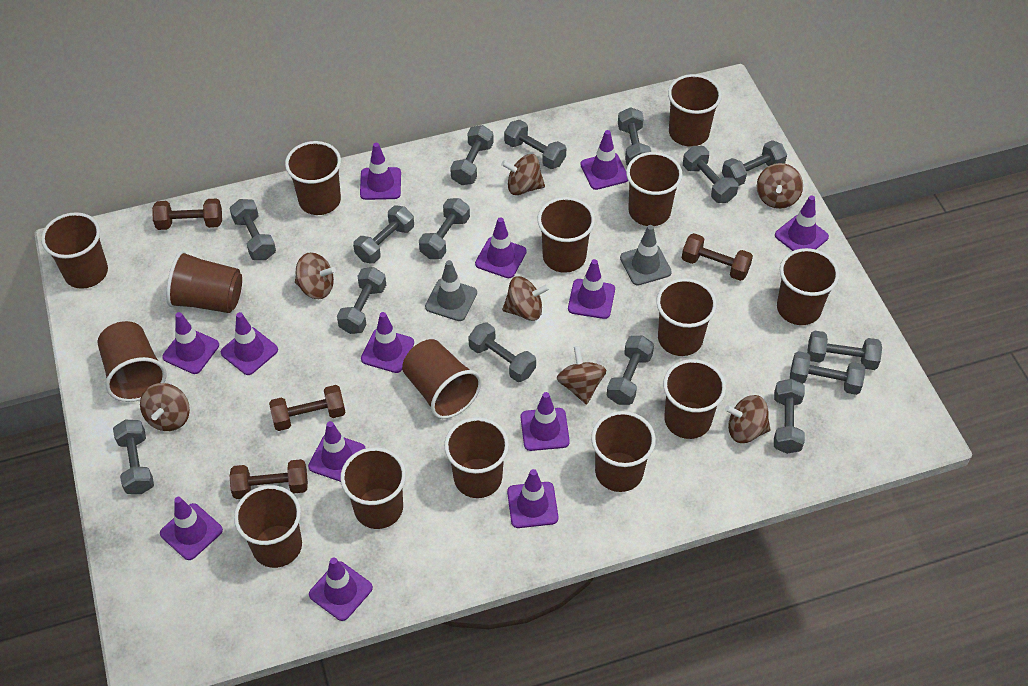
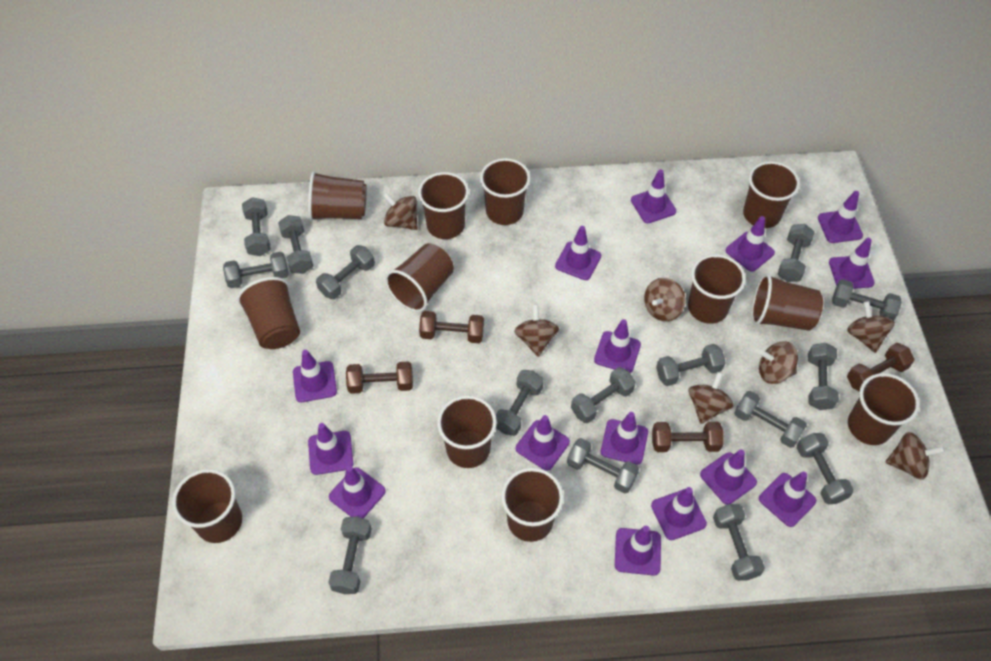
brown cup: 15 -> 12
grey traffic cone: 2 -> 0
purple traffic cone: 13 -> 15

